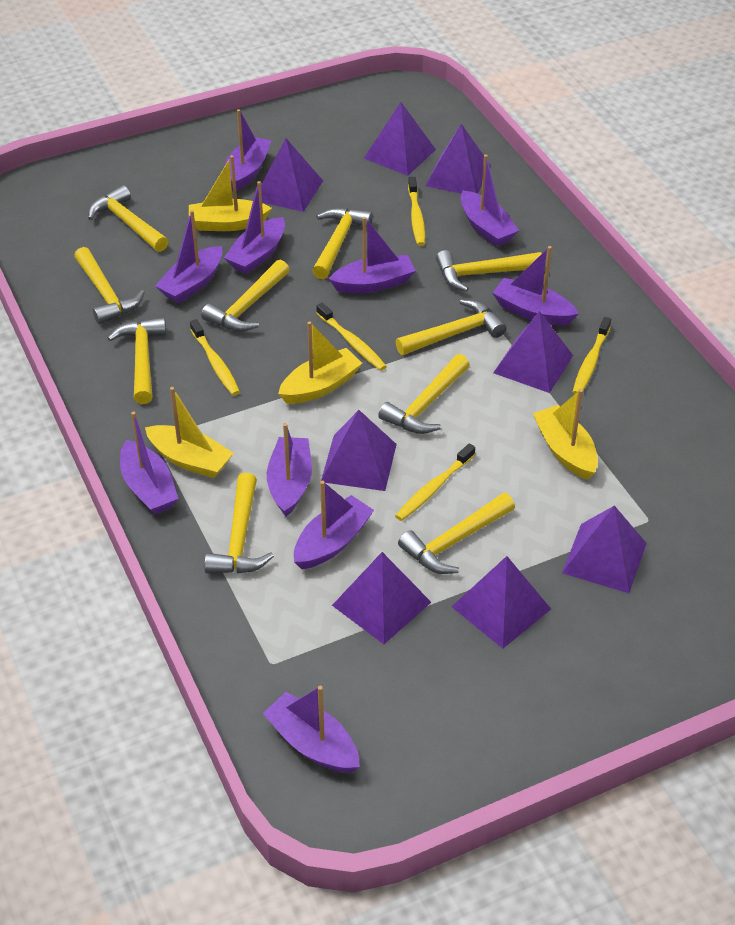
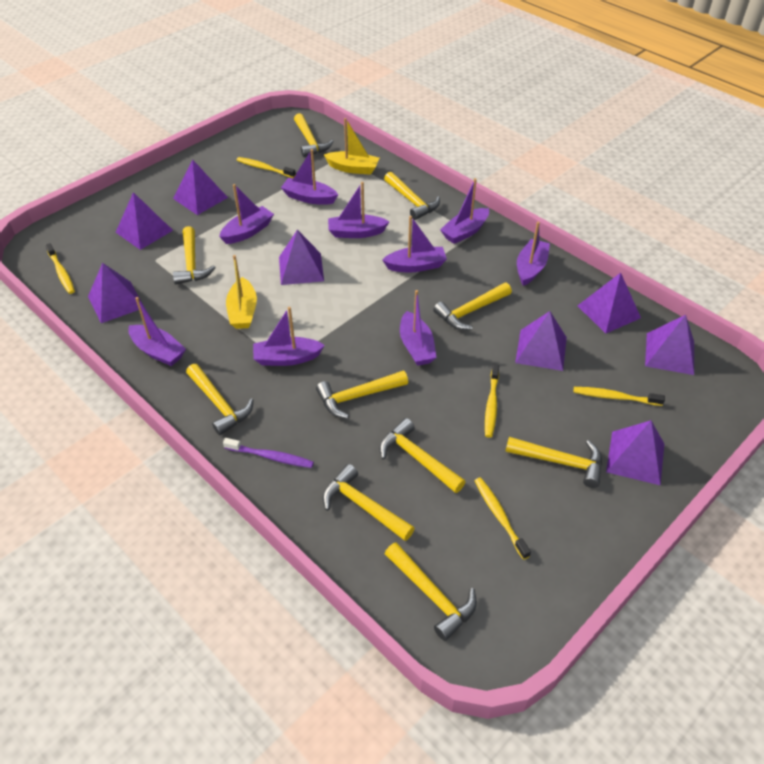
purple boat: 10 -> 9
purple toothbrush: 0 -> 1
yellow boat: 4 -> 2

